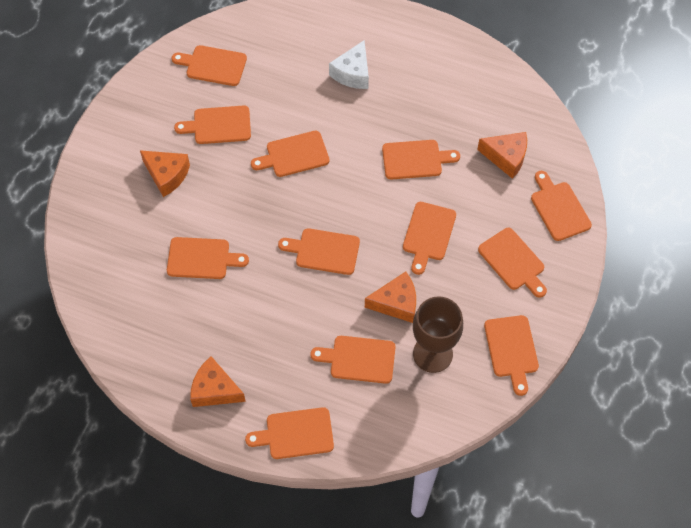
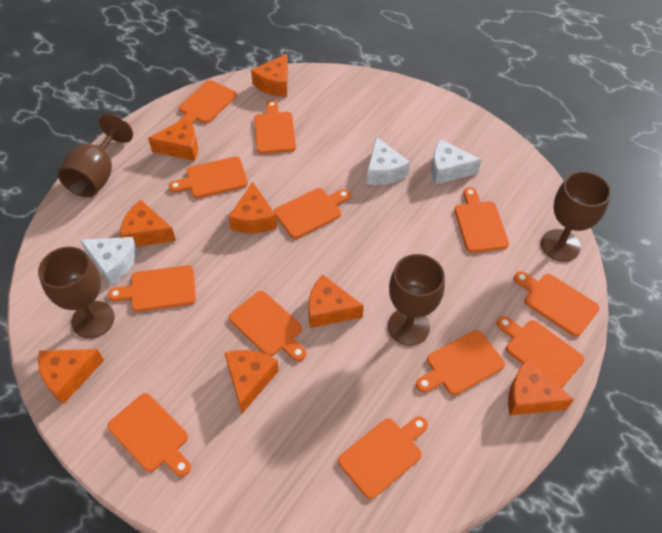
brown goblet: 1 -> 4
orange cheese: 4 -> 8
white cheese: 1 -> 3

